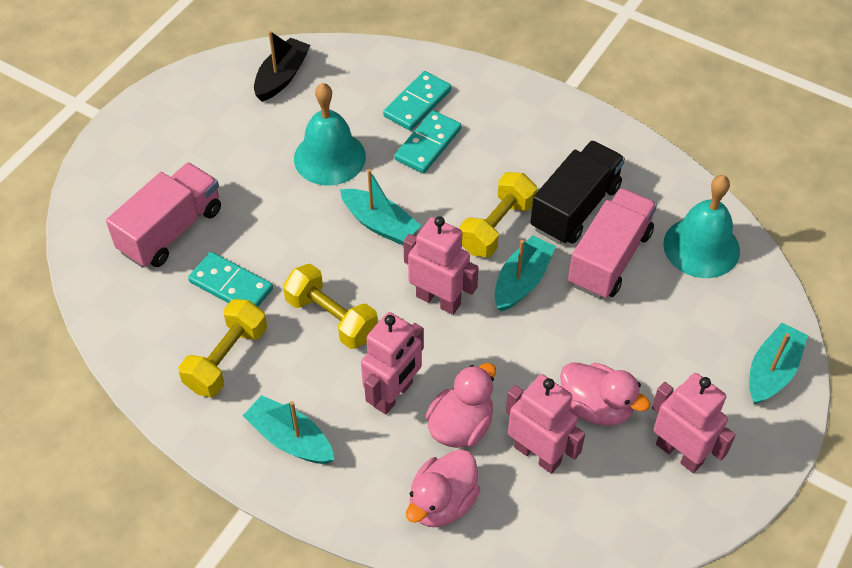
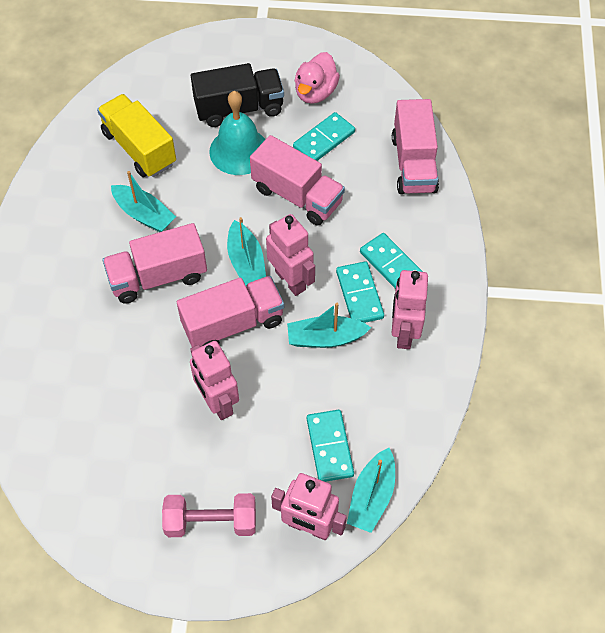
black boat: 1 -> 0
pink duck: 3 -> 1
pink dumbbell: 0 -> 1
pink truck: 2 -> 4
turquoise bell: 2 -> 1
turquoise domino: 3 -> 4
yellow dumbbell: 3 -> 0
yellow truck: 0 -> 1

